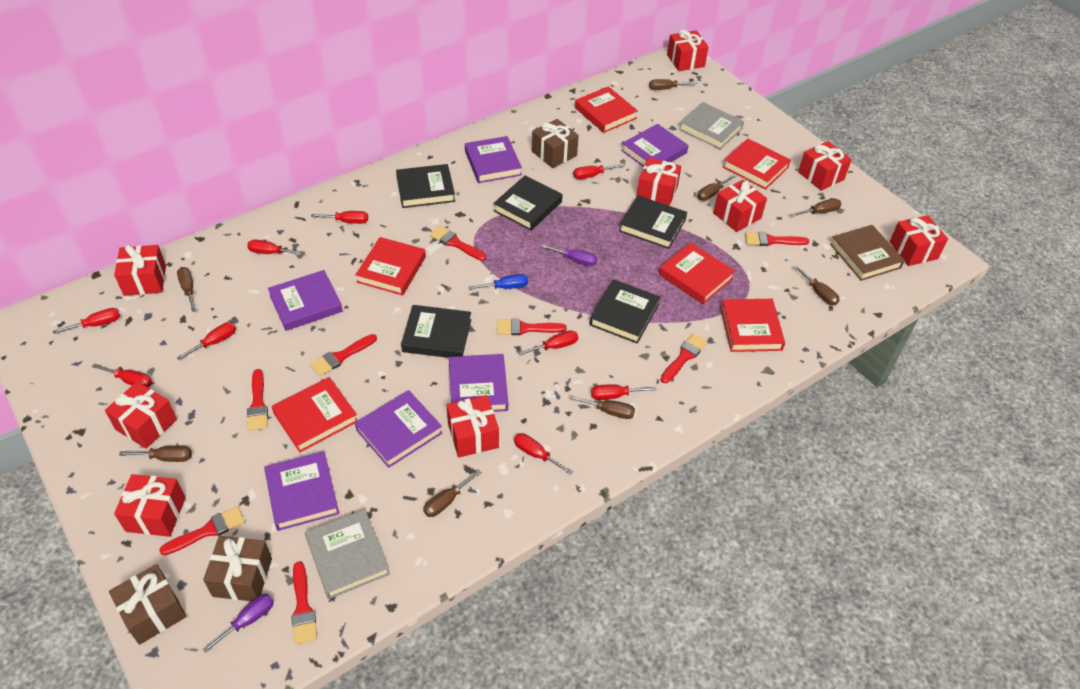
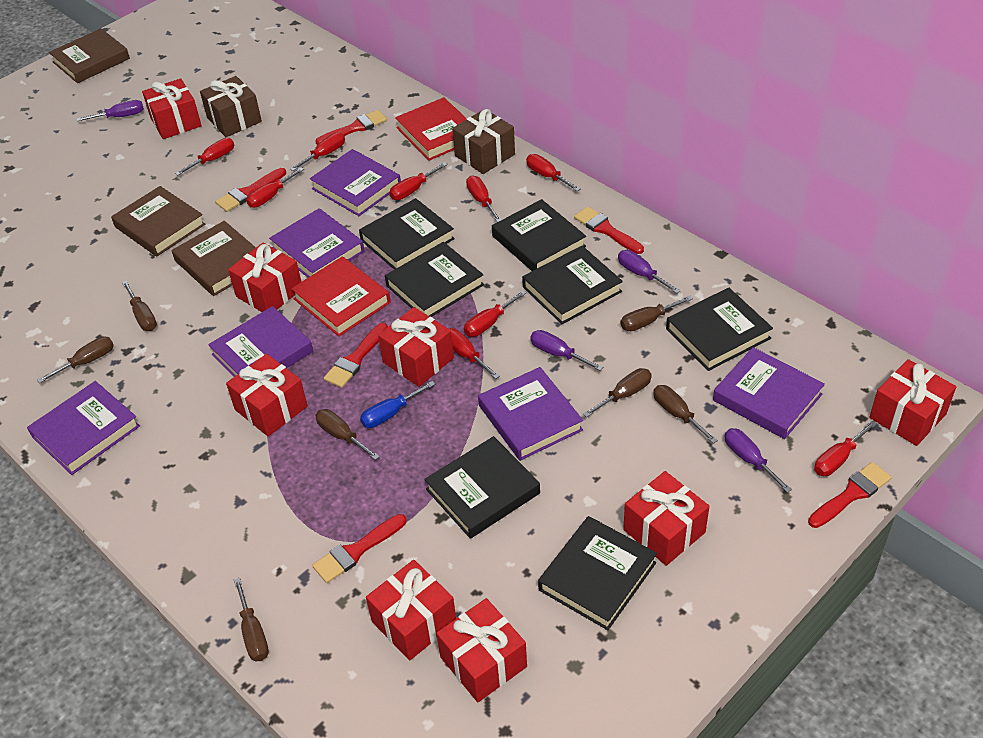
black book: 5 -> 7
brown book: 1 -> 3
brown gift: 3 -> 2
brown screwdriver: 8 -> 7
grey book: 2 -> 0
purple screwdriver: 2 -> 4
red book: 6 -> 2
red brush: 8 -> 6
red gift: 9 -> 8

